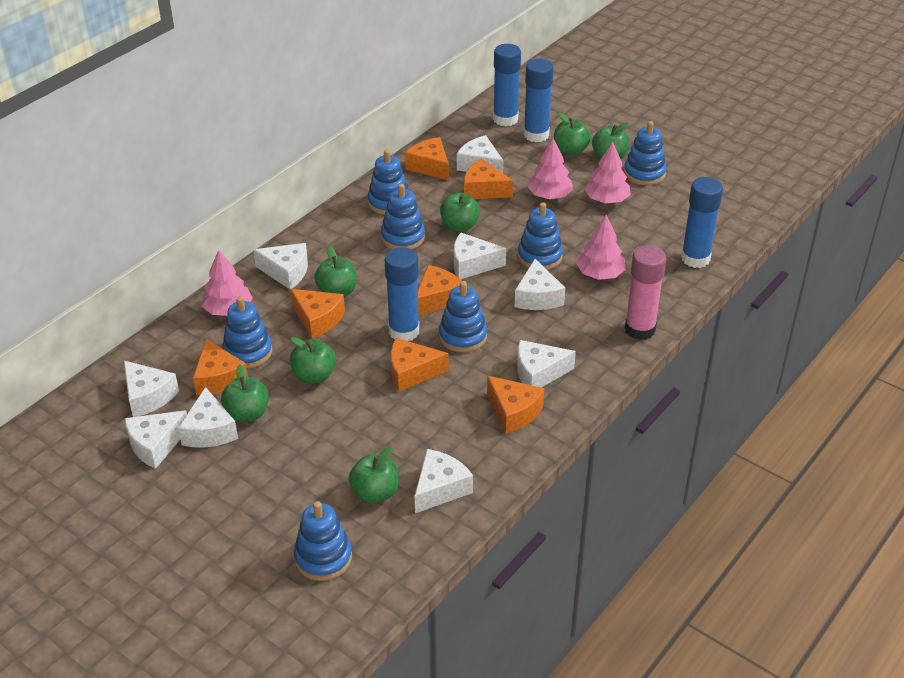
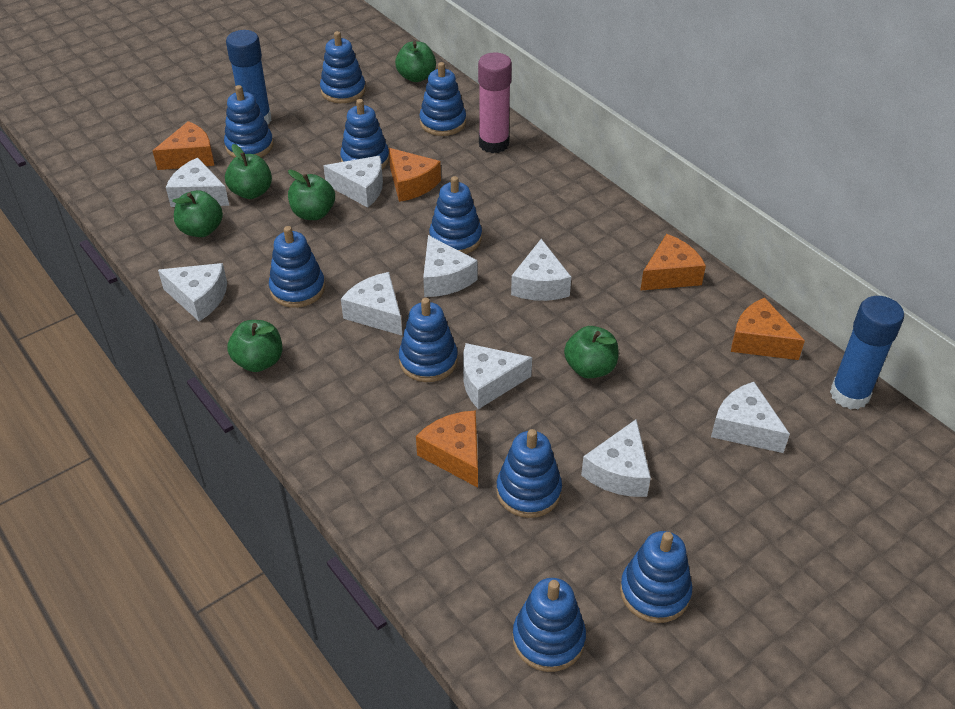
blue glue stick: 4 -> 2
blue stacking toy: 7 -> 10
green apple: 7 -> 6
orange cheese: 7 -> 5
pink tree: 4 -> 0

